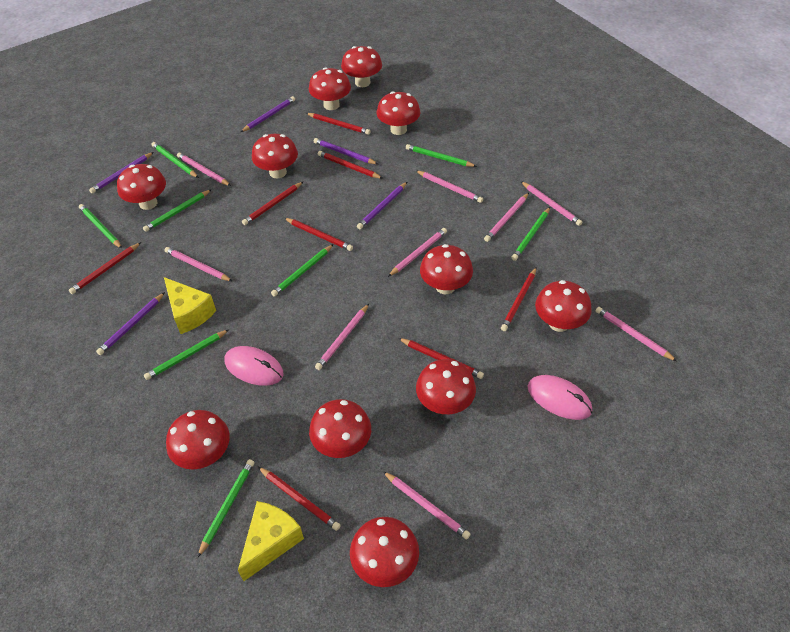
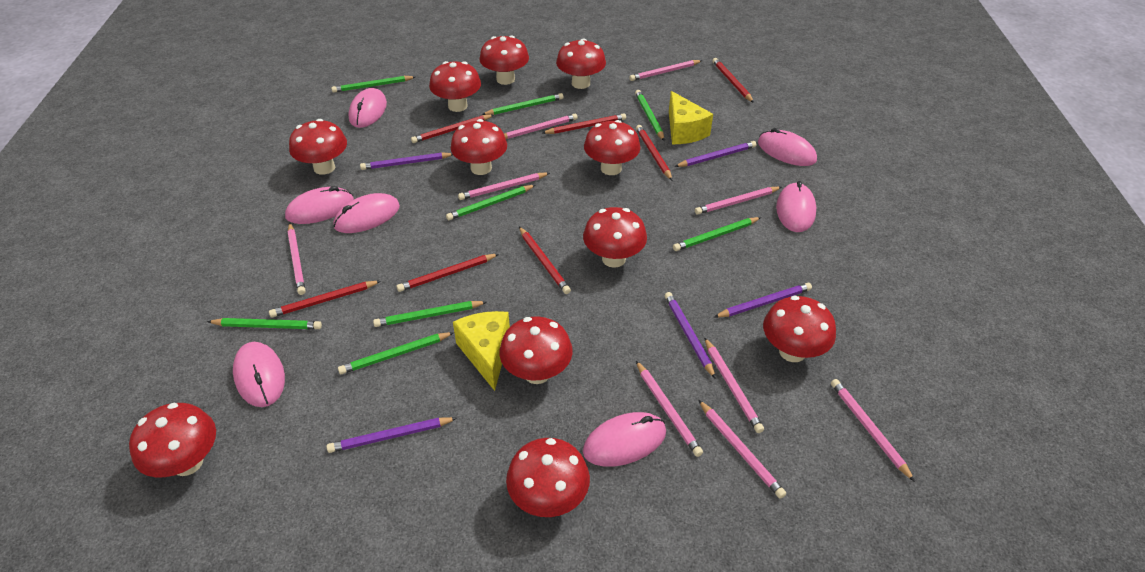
pink mouse: 2 -> 7
red pencil: 8 -> 7

